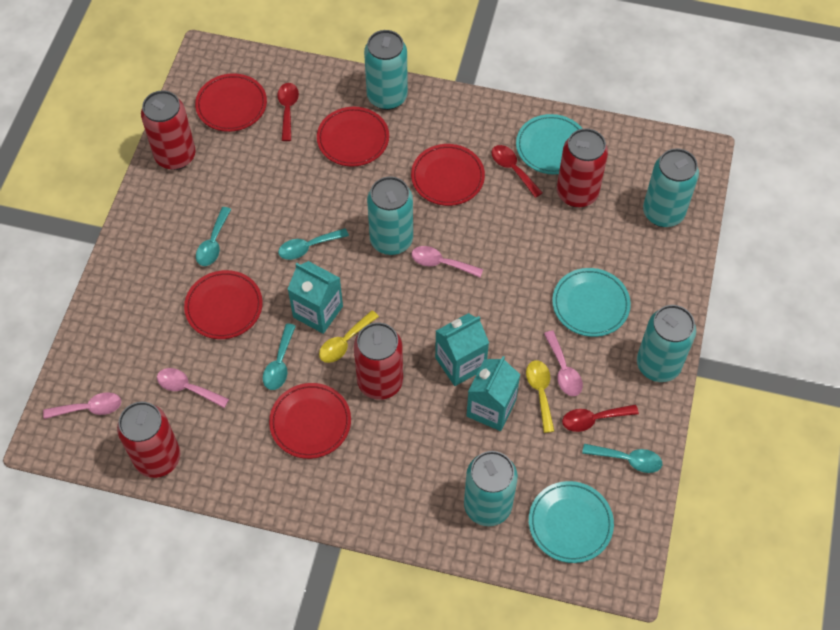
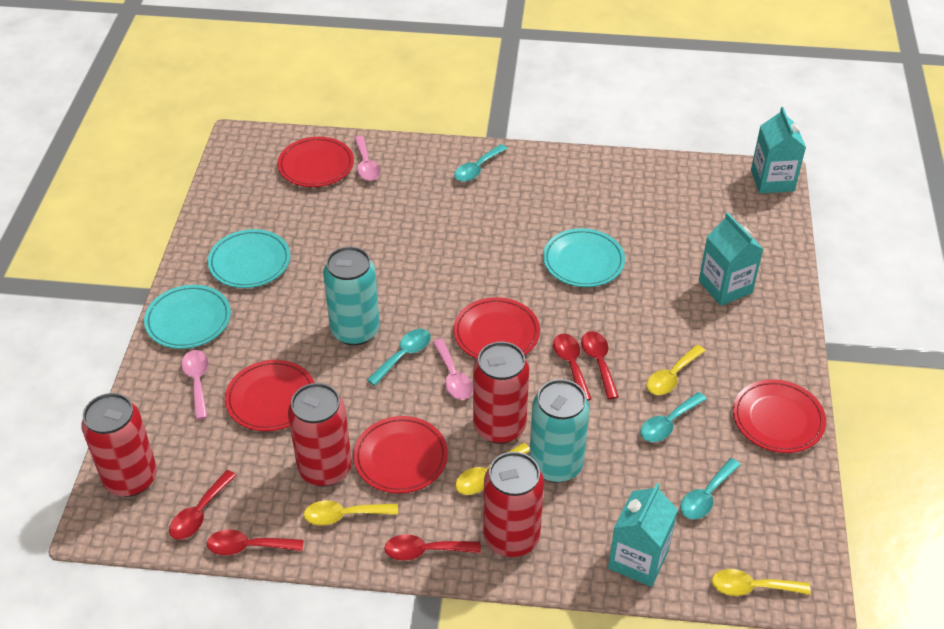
pink spoon: 4 -> 3
red spoon: 3 -> 5
turquoise can: 5 -> 2
yellow spoon: 2 -> 4

